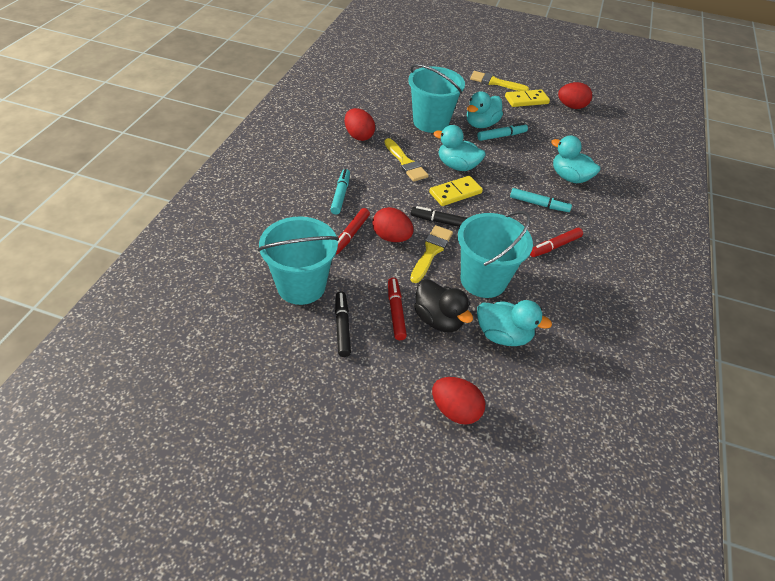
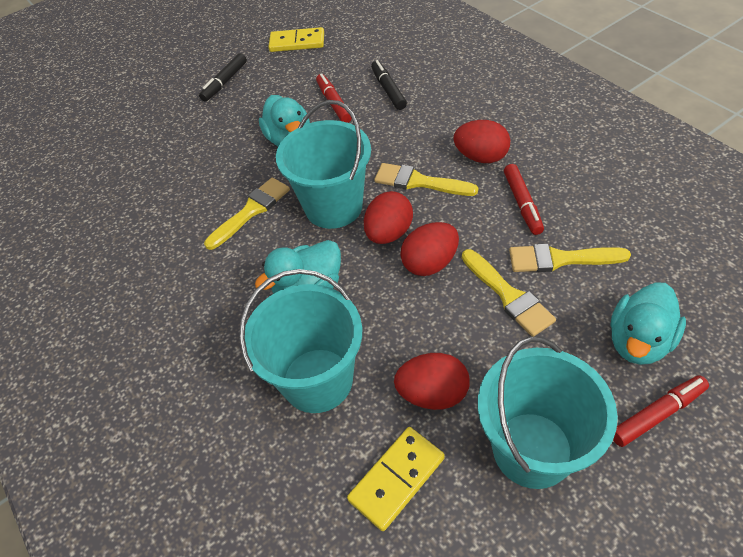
black duck: 1 -> 0
turquoise duck: 4 -> 3
turquoise marker: 3 -> 0
yellow brush: 3 -> 4

